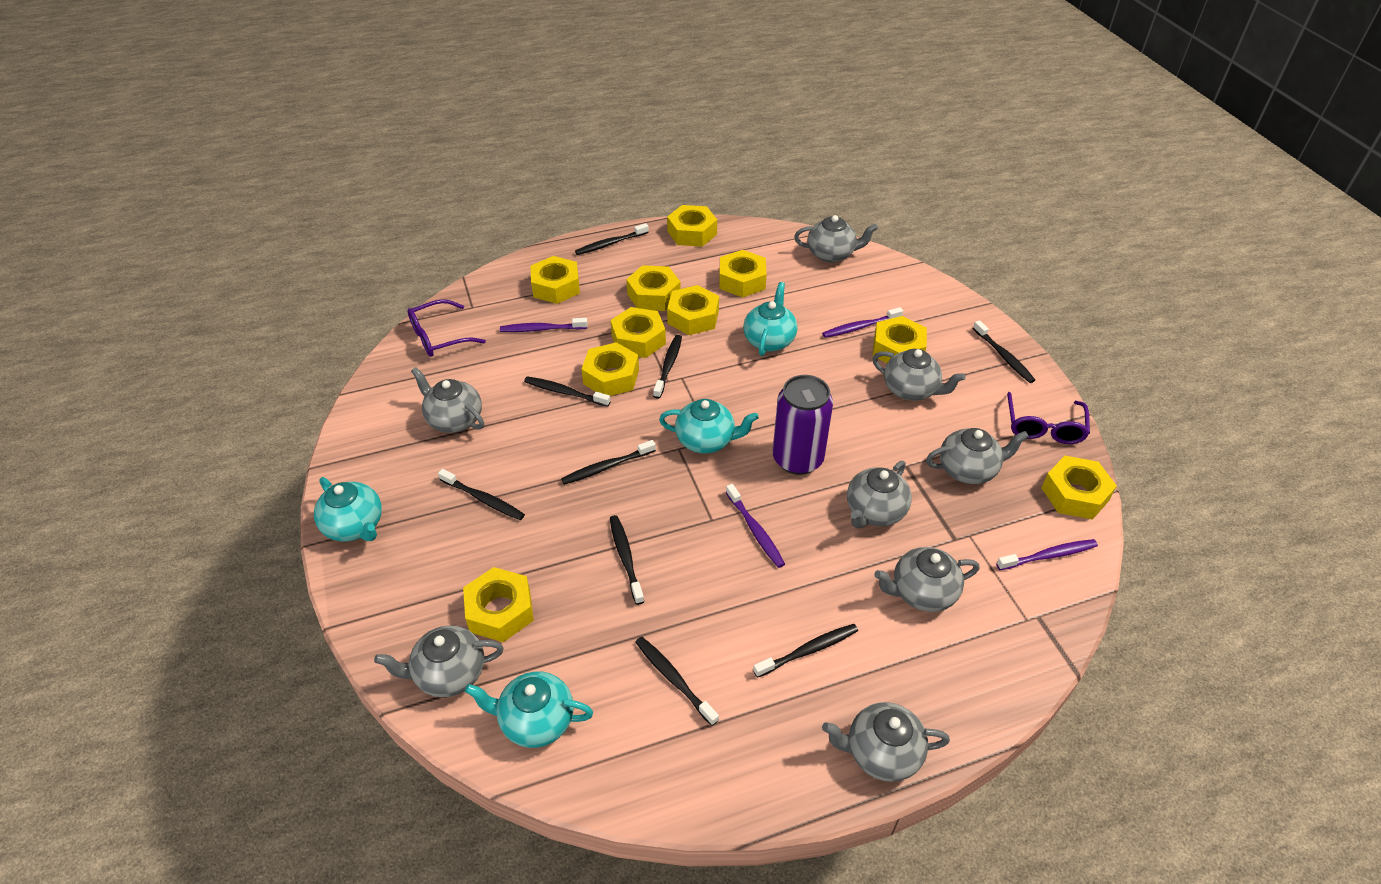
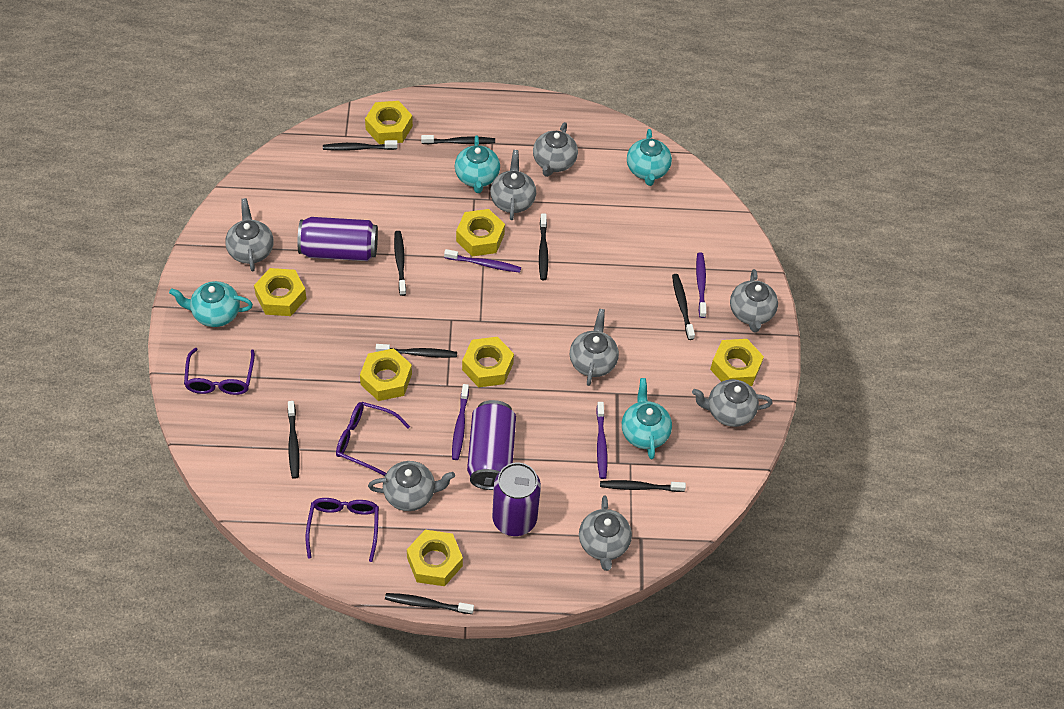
purple can: 1 -> 3
purple glasses: 2 -> 3
yellow nut: 10 -> 7

